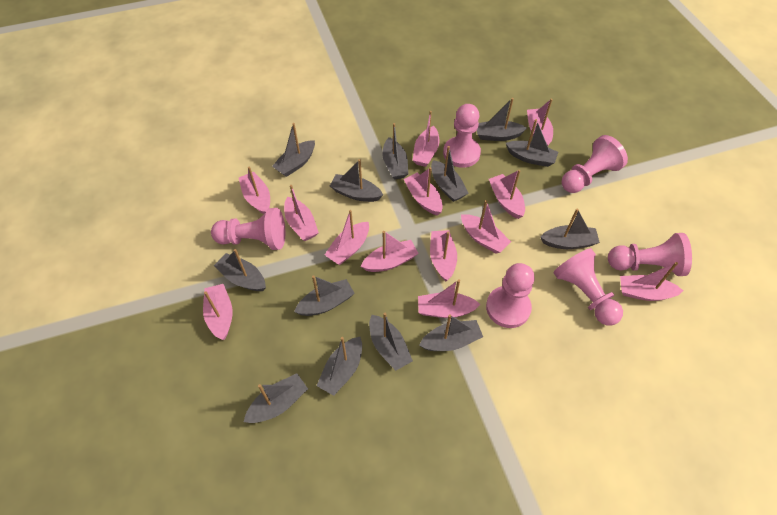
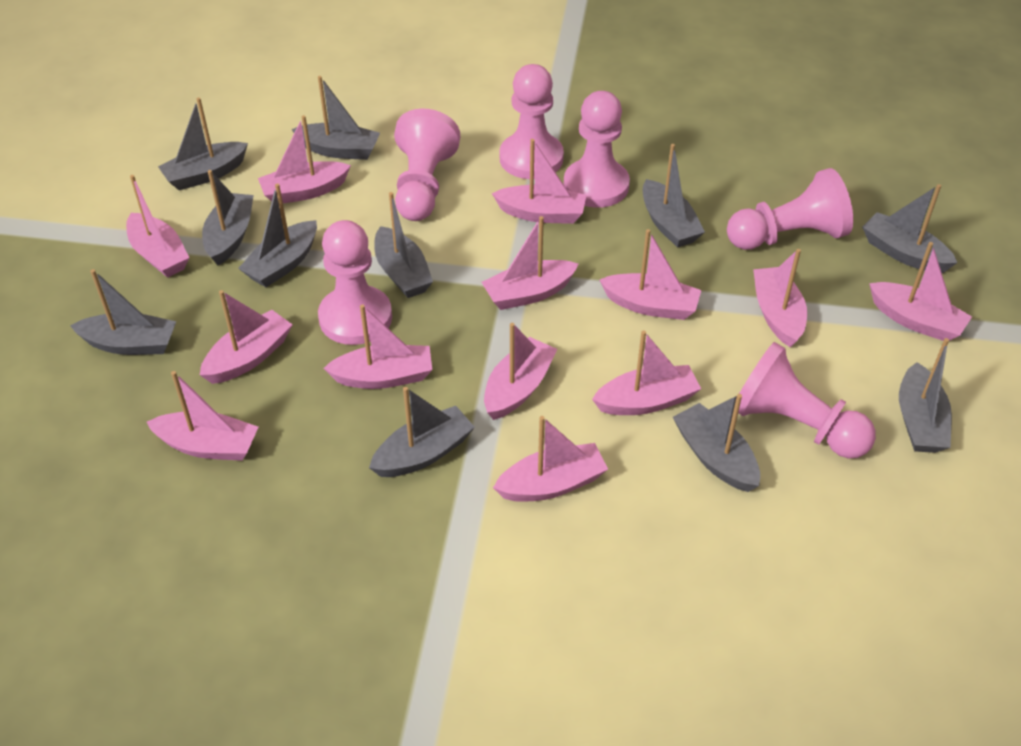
grey boat: 13 -> 11

